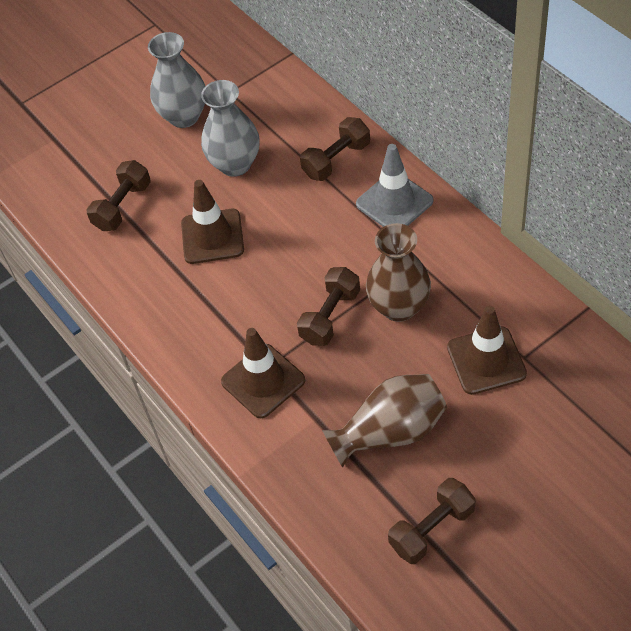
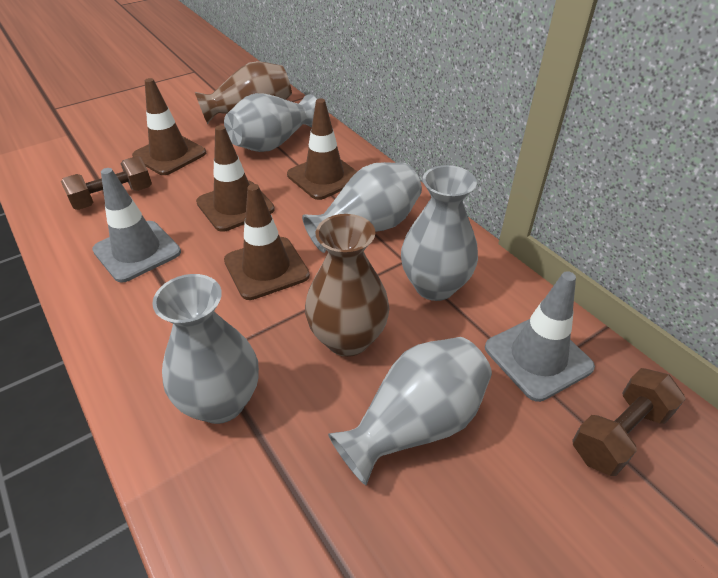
brown dumbbell: 4 -> 2
brown traffic cone: 3 -> 4
grey traffic cone: 1 -> 2
grey vase: 2 -> 5

